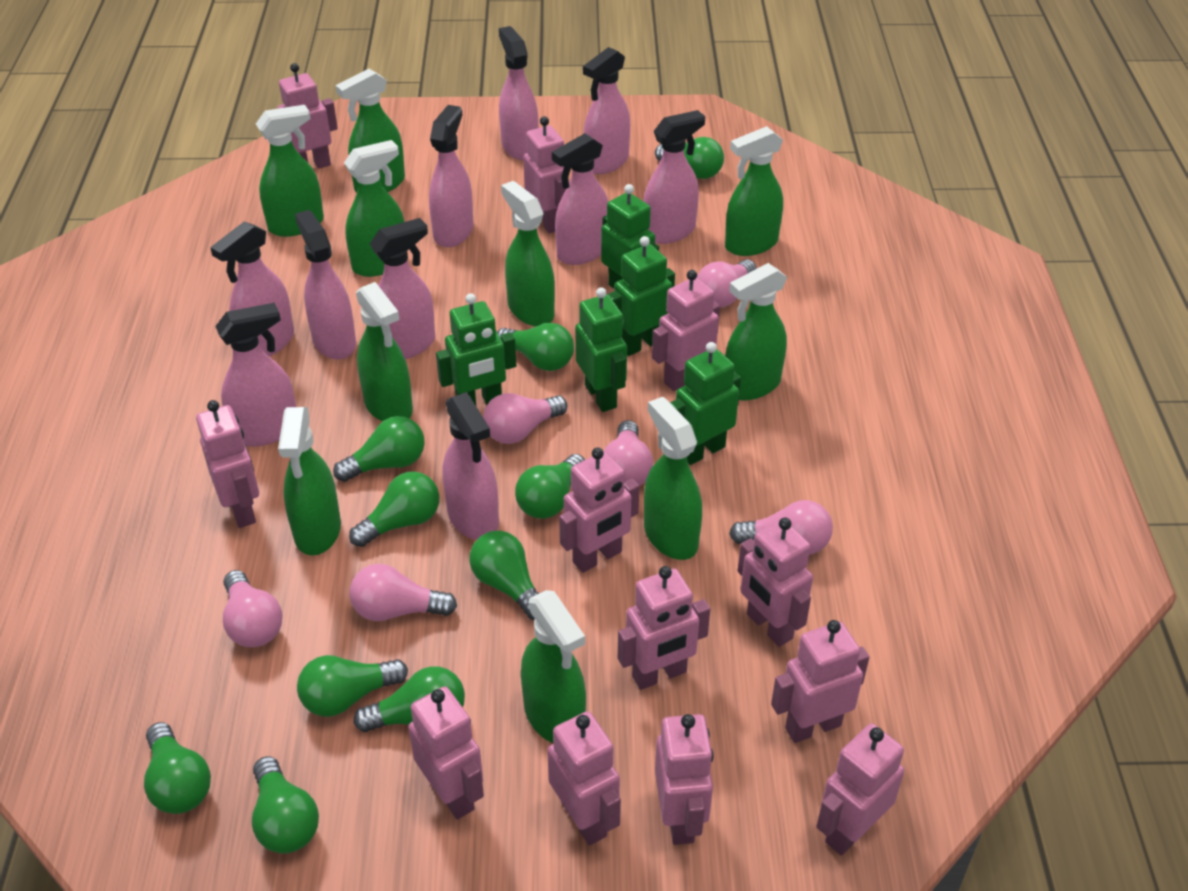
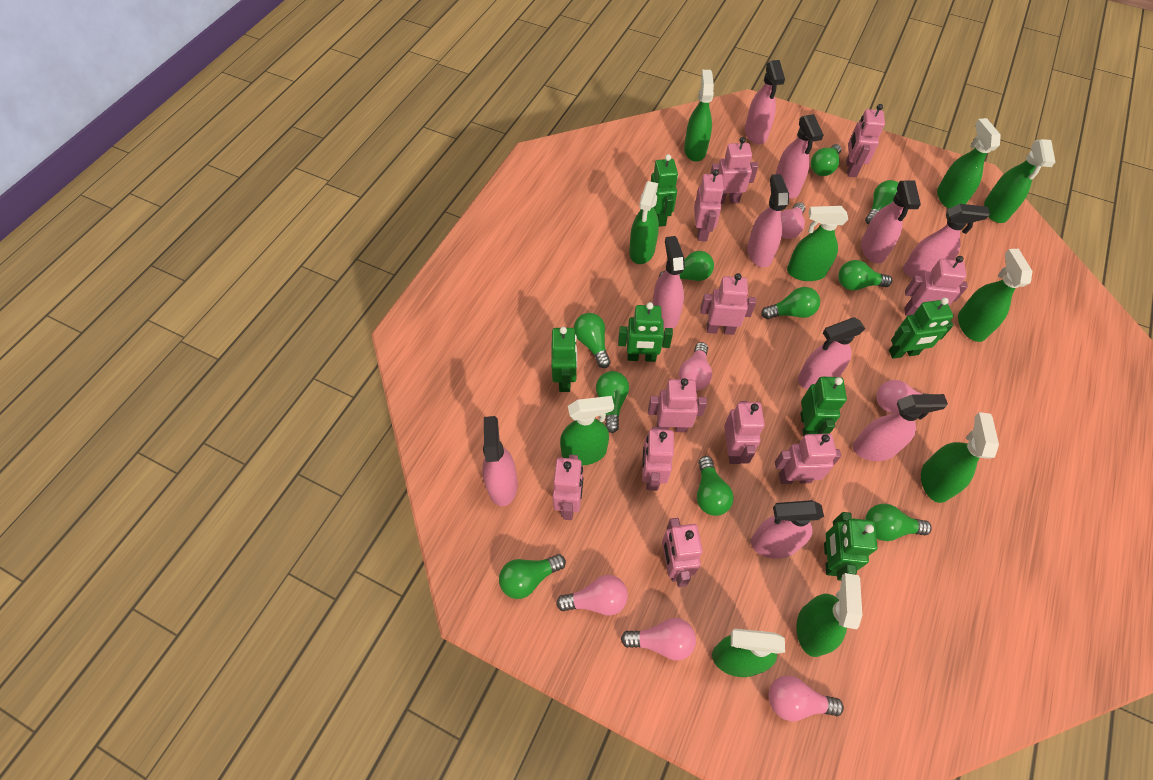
green robot: 5 -> 6
pink robot: 12 -> 11

